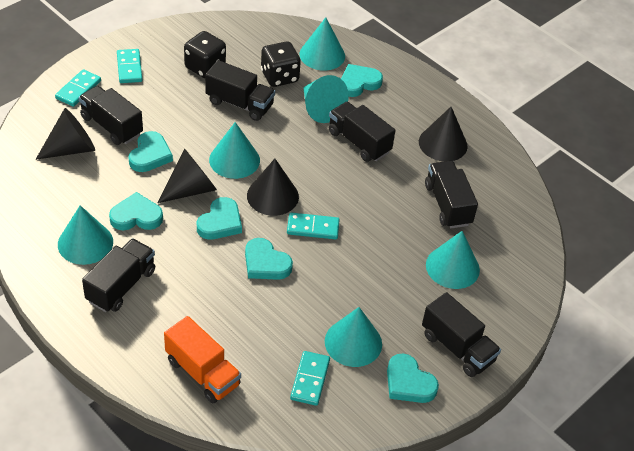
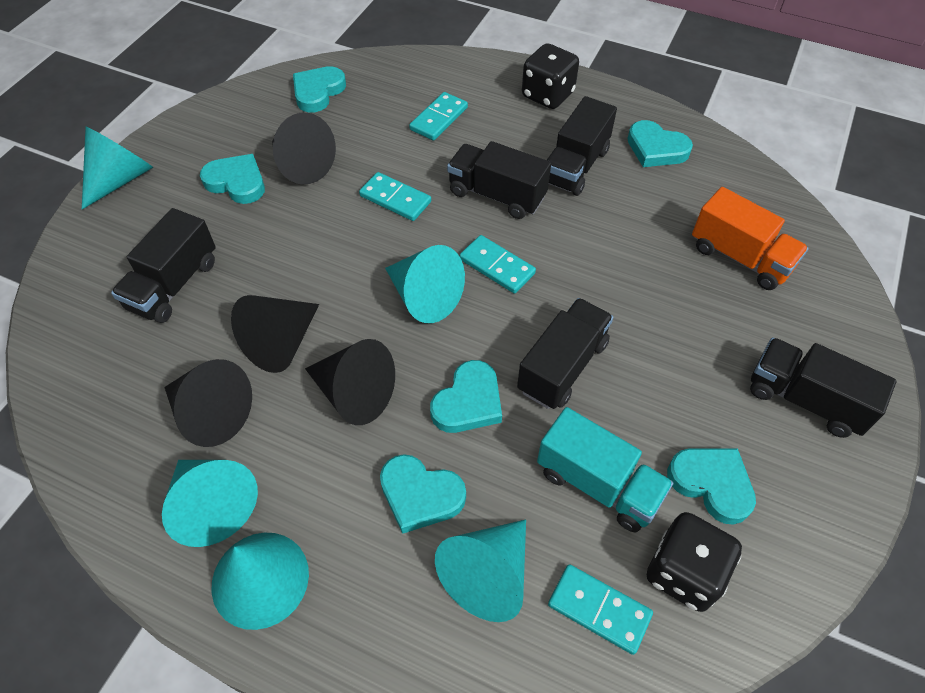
black truck: 6 -> 5
turquoise cone: 6 -> 5
turquoise truck: 0 -> 1

